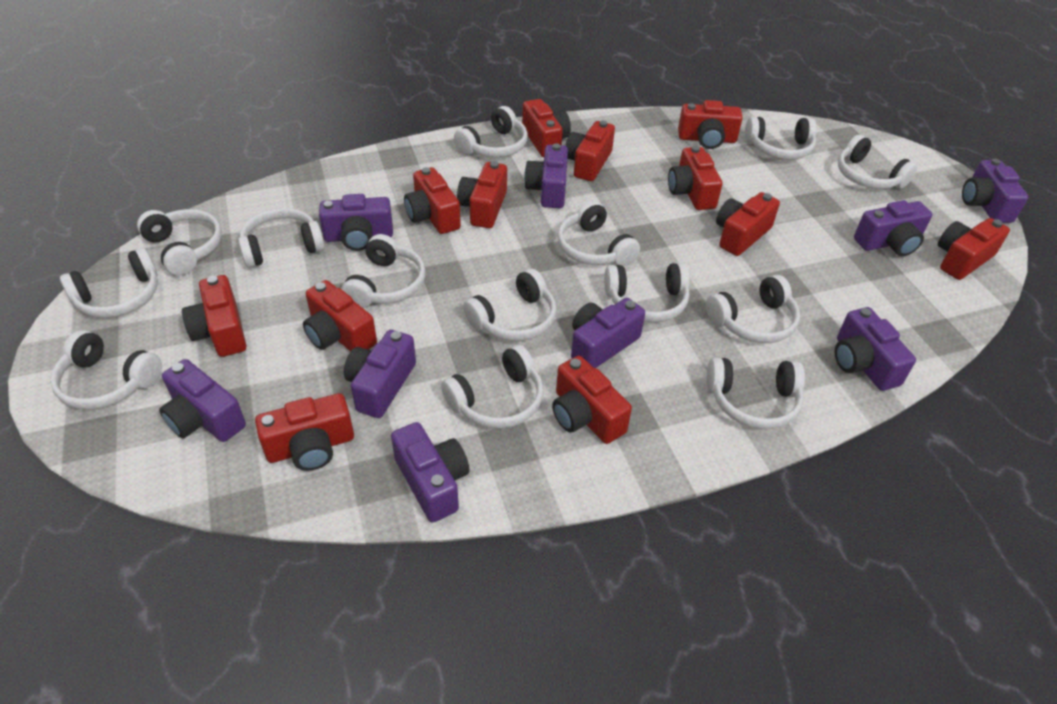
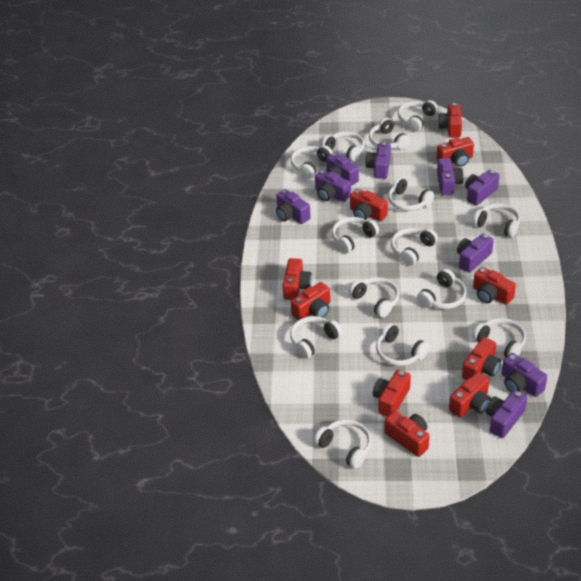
red camera: 12 -> 10

